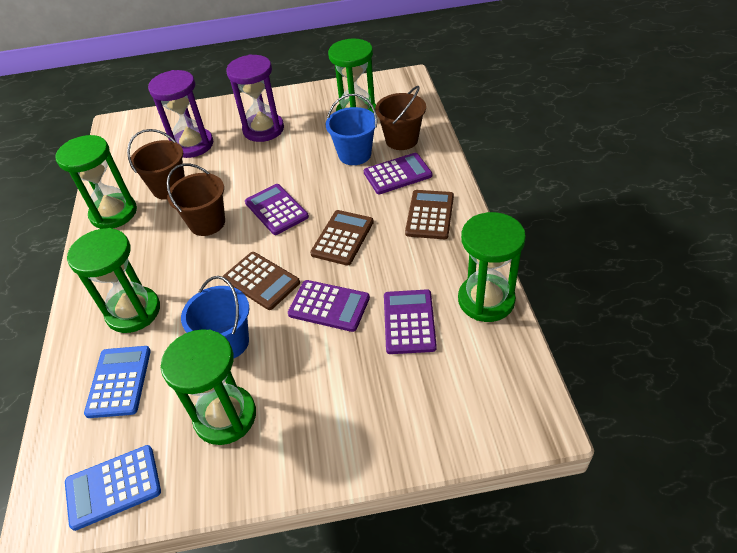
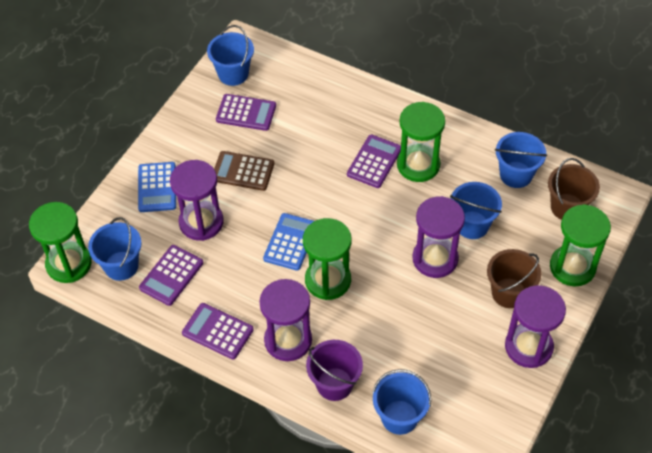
blue bucket: 2 -> 5
brown bucket: 3 -> 2
brown calculator: 3 -> 1
green hourglass: 5 -> 4
purple bucket: 0 -> 1
purple hourglass: 2 -> 4

